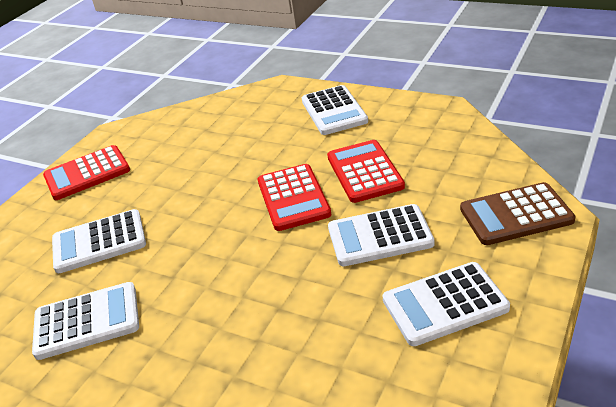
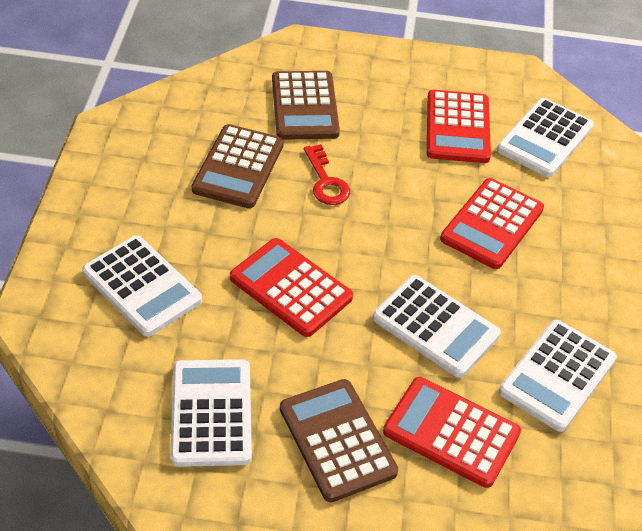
brown calculator: 1 -> 3
red calculator: 3 -> 4
red key: 0 -> 1

